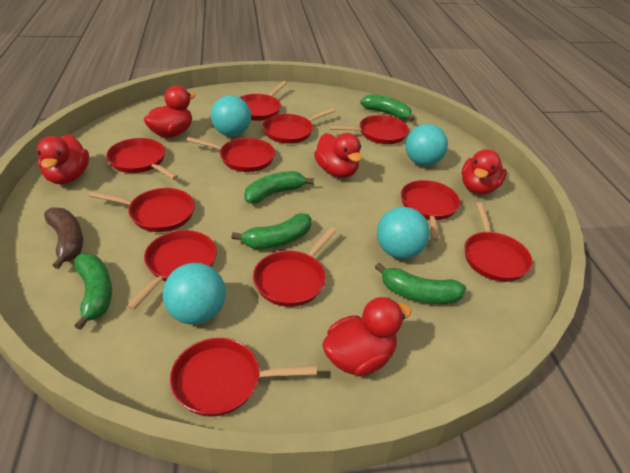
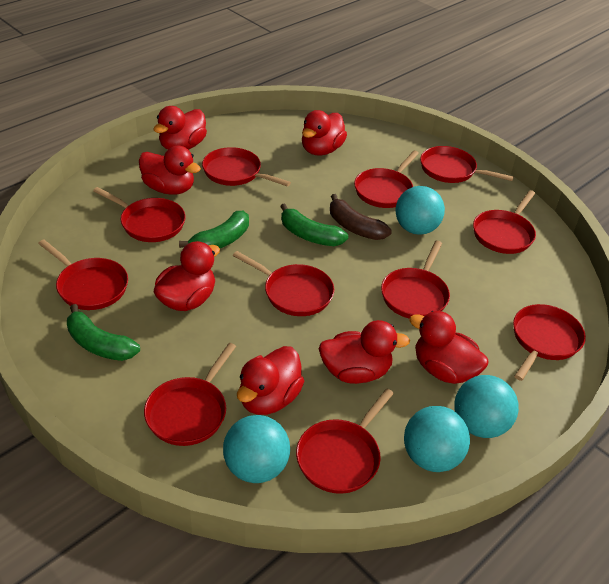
green banana: 5 -> 3
red duck: 5 -> 7

